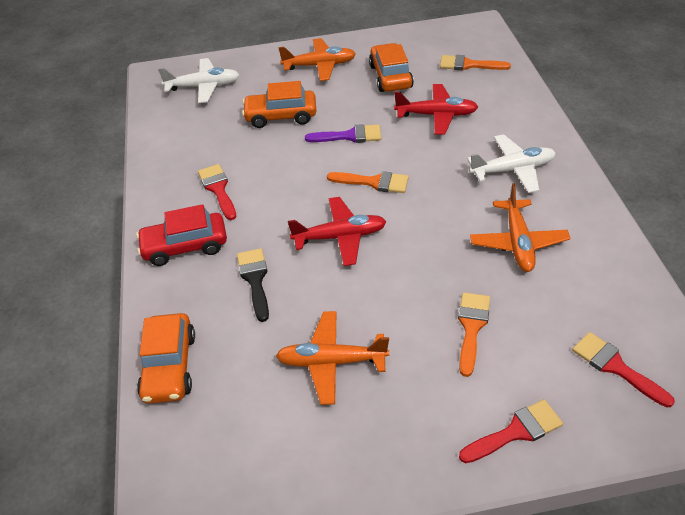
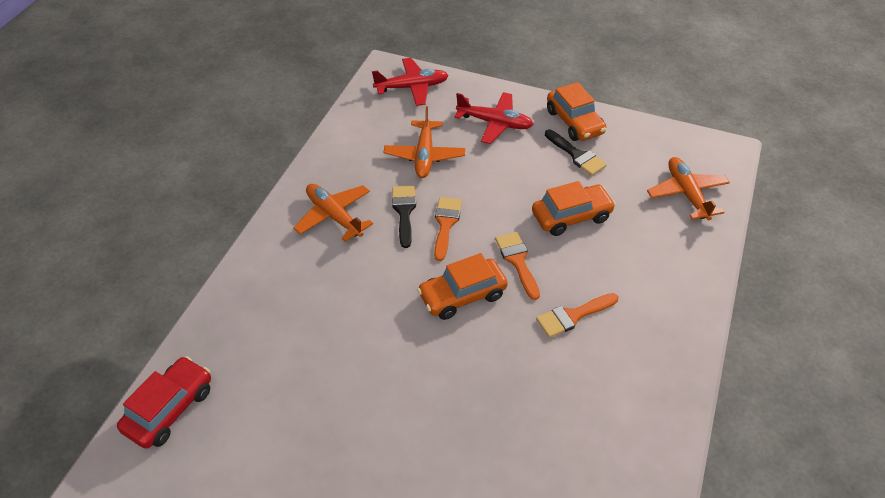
black brush: 1 -> 2
purple brush: 1 -> 0
red brush: 3 -> 0
white plane: 2 -> 0

